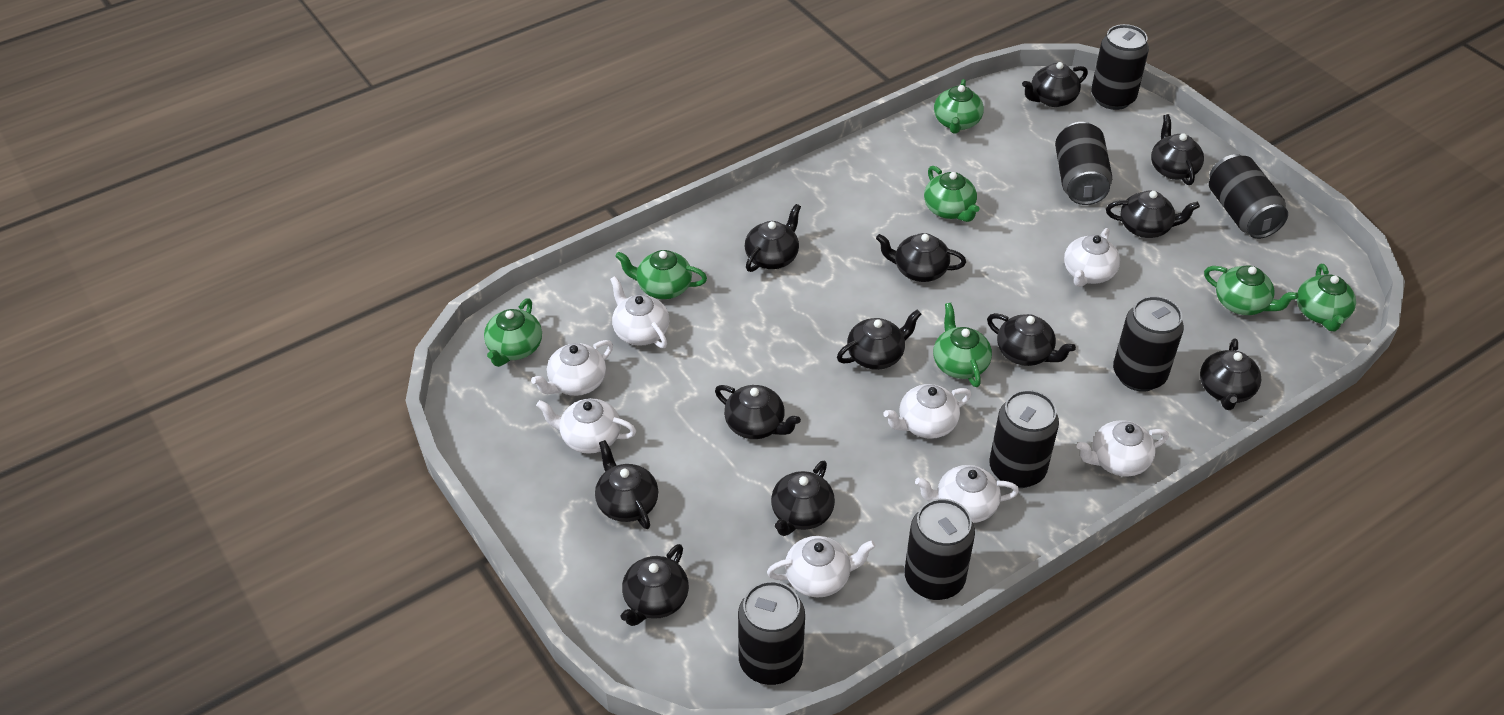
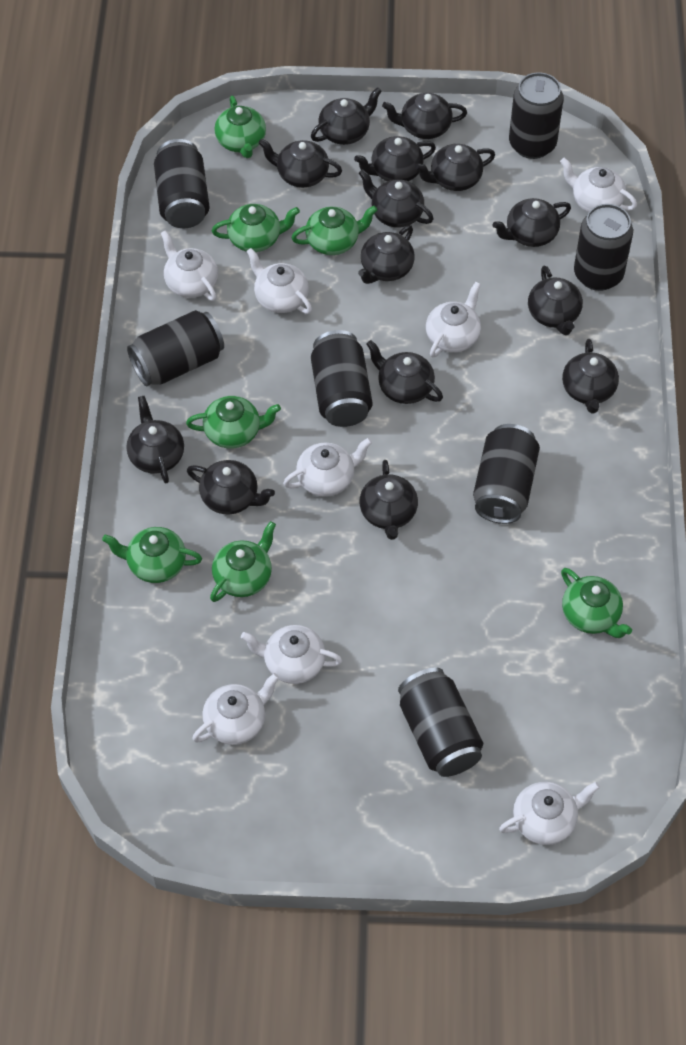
black teapot: 12 -> 14

